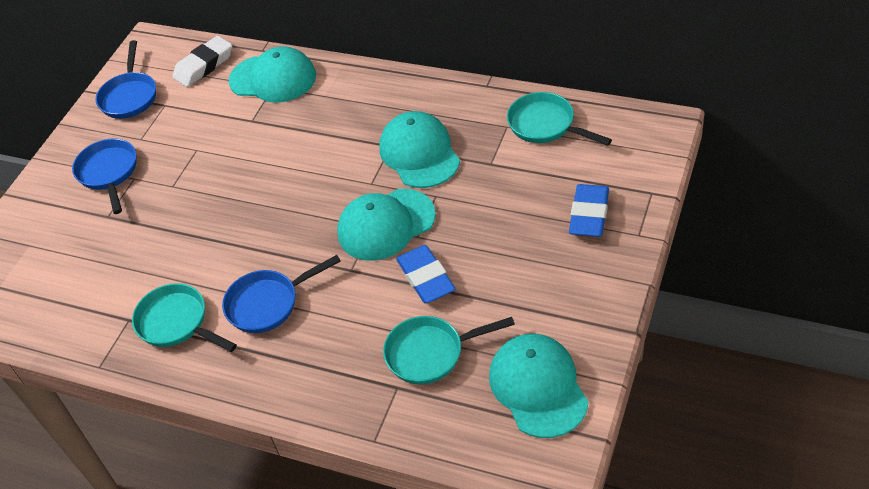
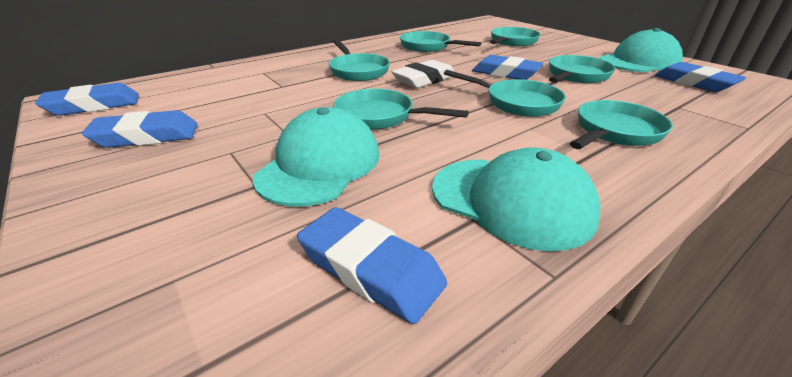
blue eraser: 2 -> 5
blue pan: 3 -> 0
turquoise cap: 4 -> 3
turquoise pan: 3 -> 7

